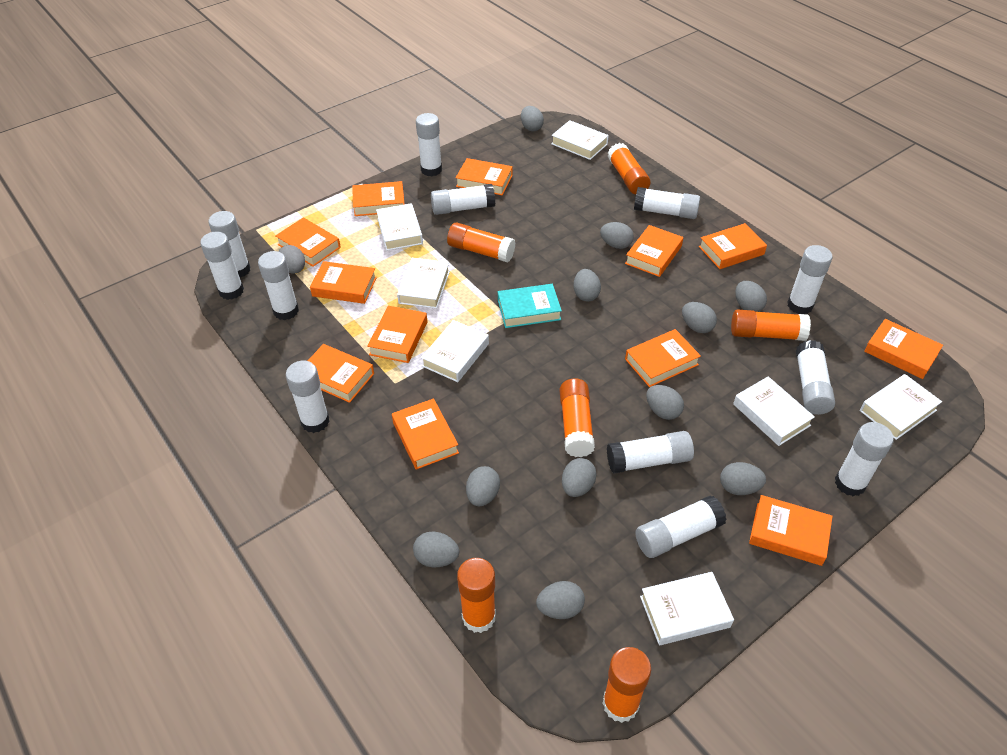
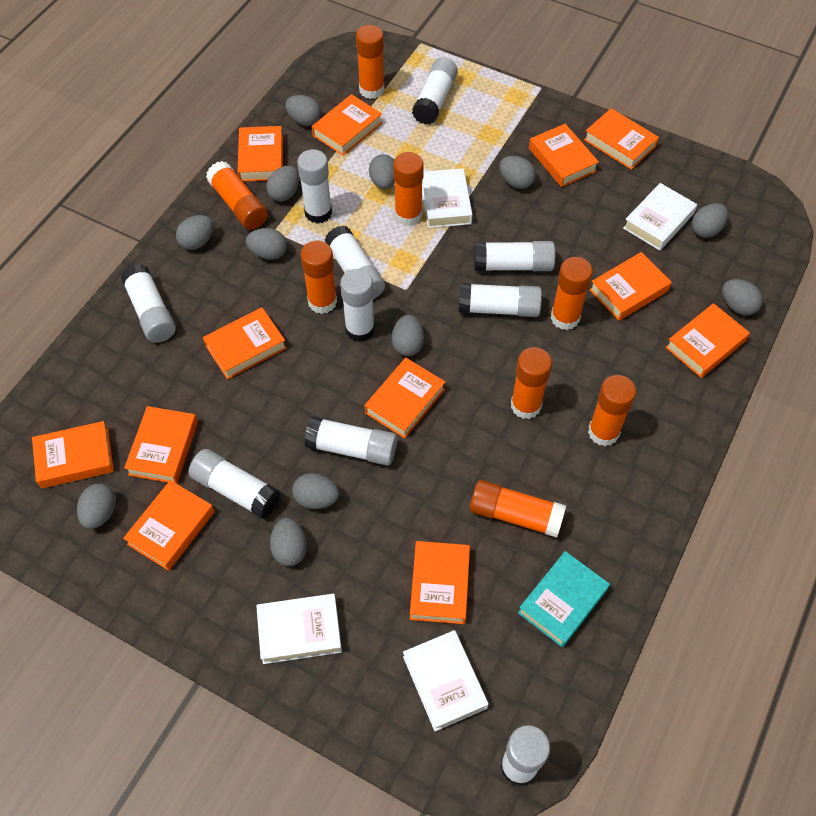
orange glue stick: 6 -> 8
white book: 7 -> 4
white glue stick: 12 -> 10

